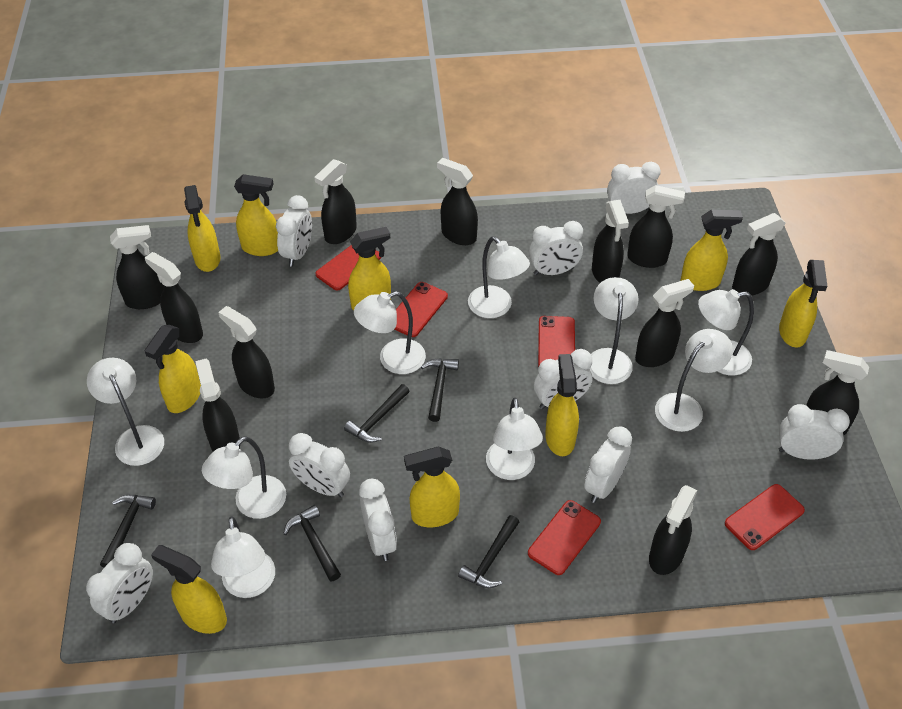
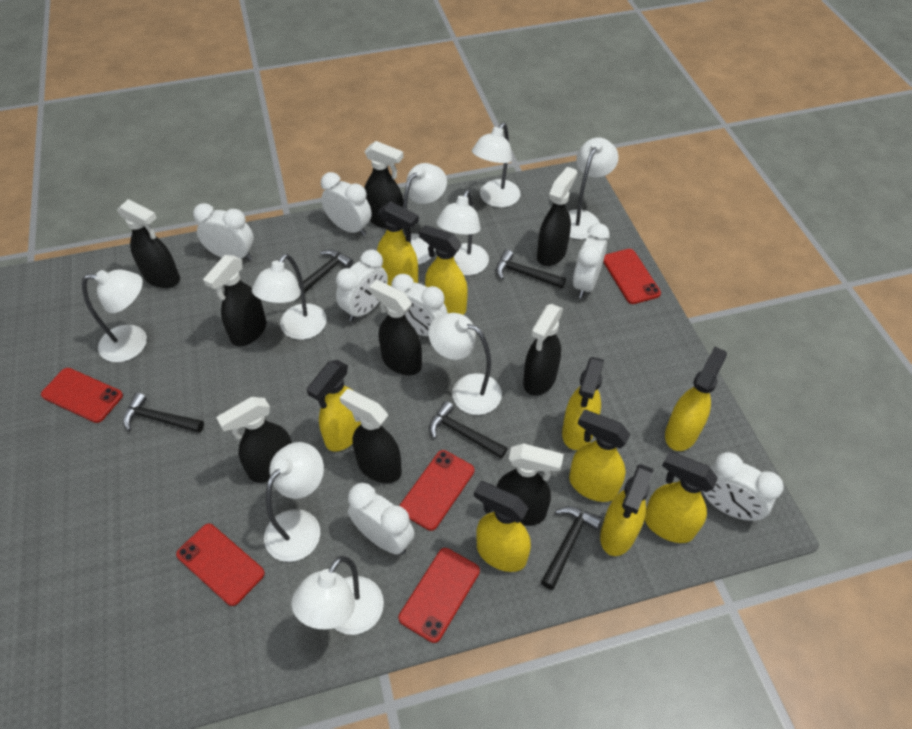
black spray bottle: 12 -> 9
white clock: 9 -> 7

